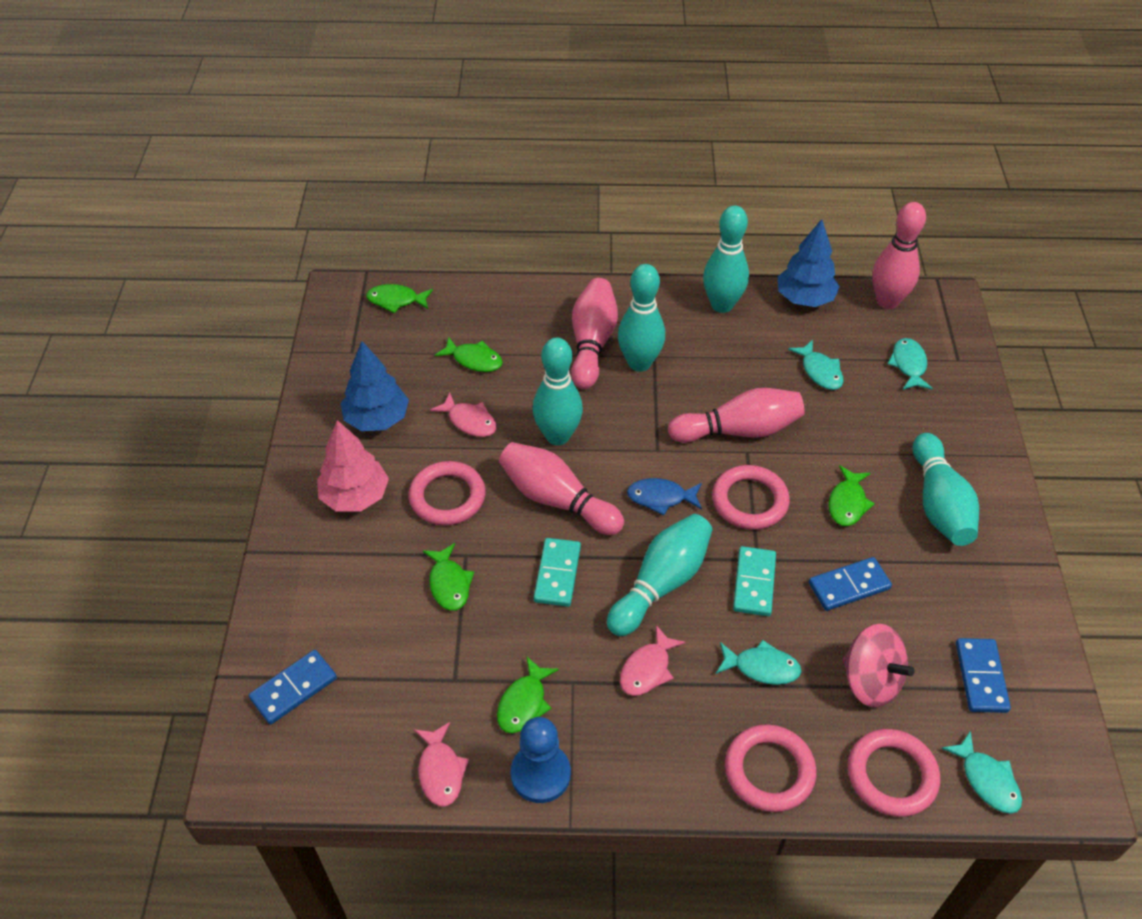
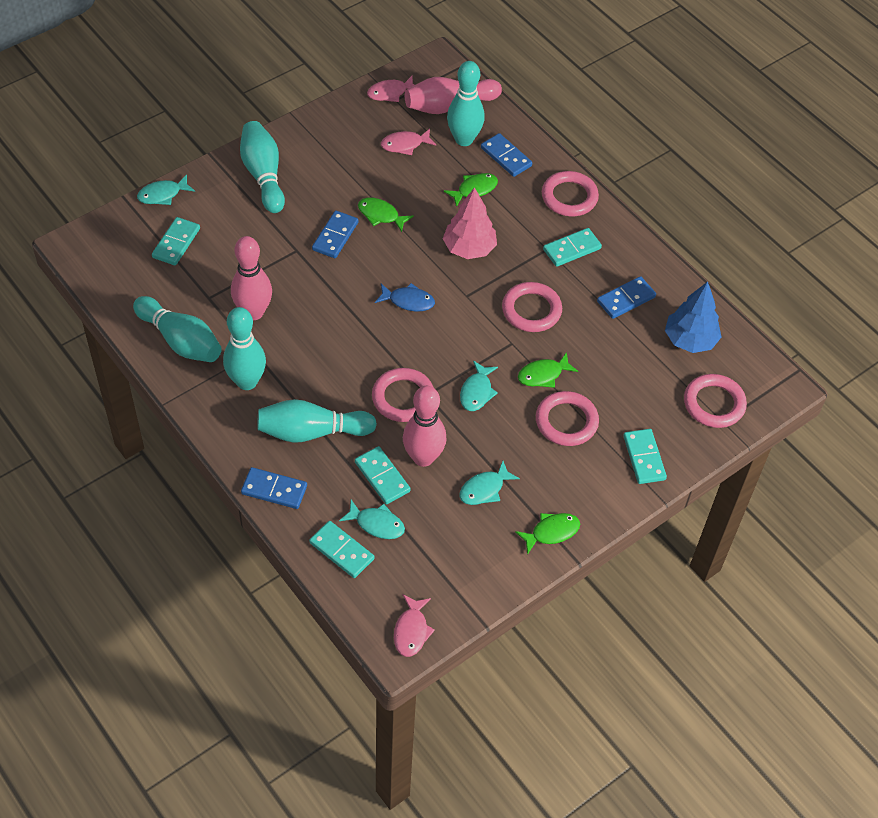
blue domino: 3 -> 4
blue pawn: 1 -> 0
blue tree: 2 -> 1
green fish: 5 -> 4
pink bowling pin: 4 -> 3
pink ring: 4 -> 5
pink spinning top: 1 -> 0
turquoise domino: 2 -> 5

